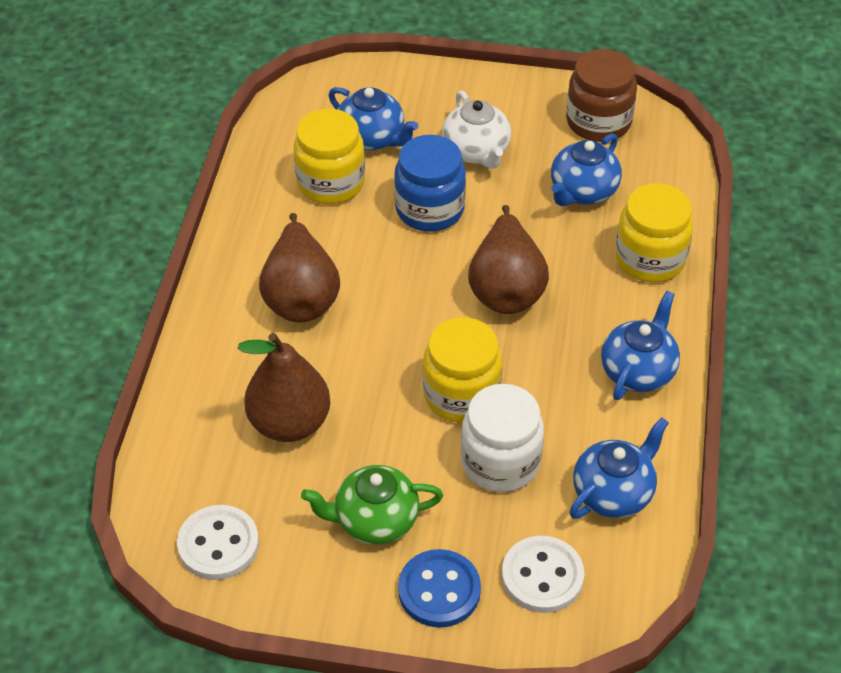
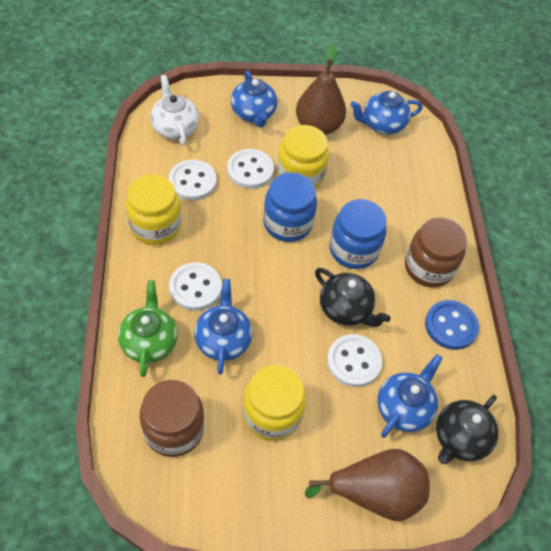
black teapot: 0 -> 2
blue jar: 1 -> 2
brown jar: 1 -> 2
brown pear: 3 -> 2
white button: 2 -> 4
white jar: 1 -> 0

